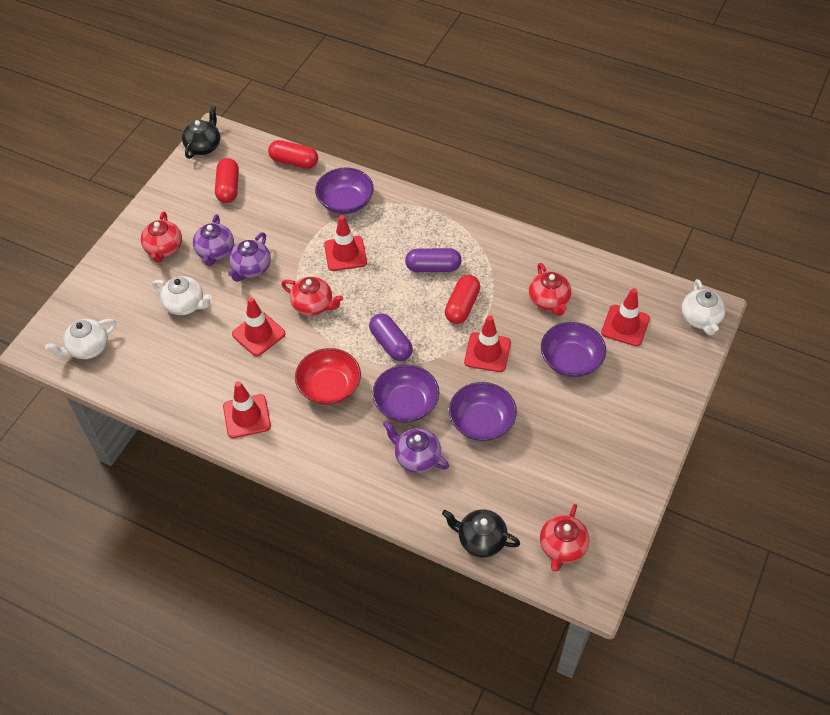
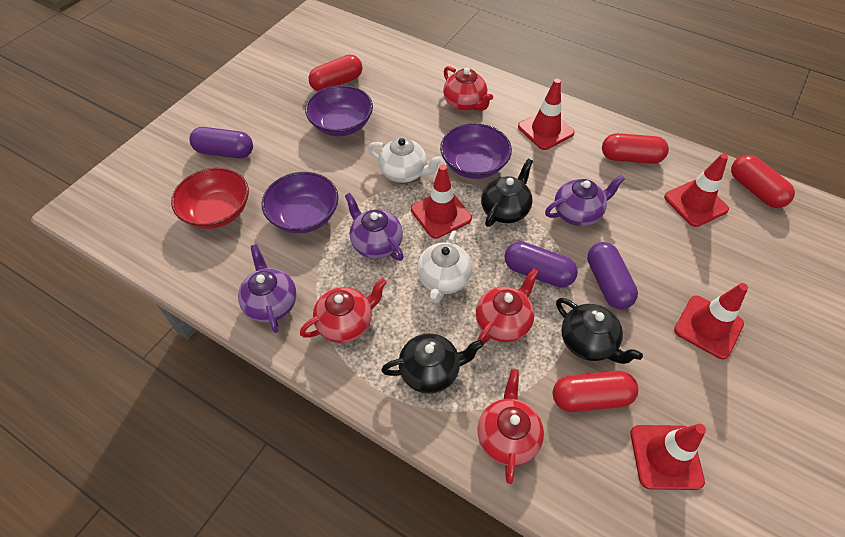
black teapot: 2 -> 3
purple bowl: 4 -> 3
purple capsule: 2 -> 3
red capsule: 3 -> 4
white teapot: 3 -> 2

